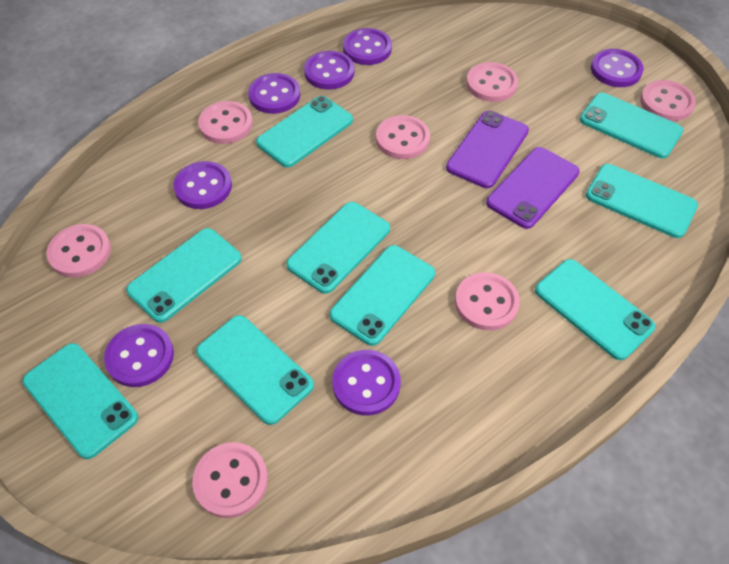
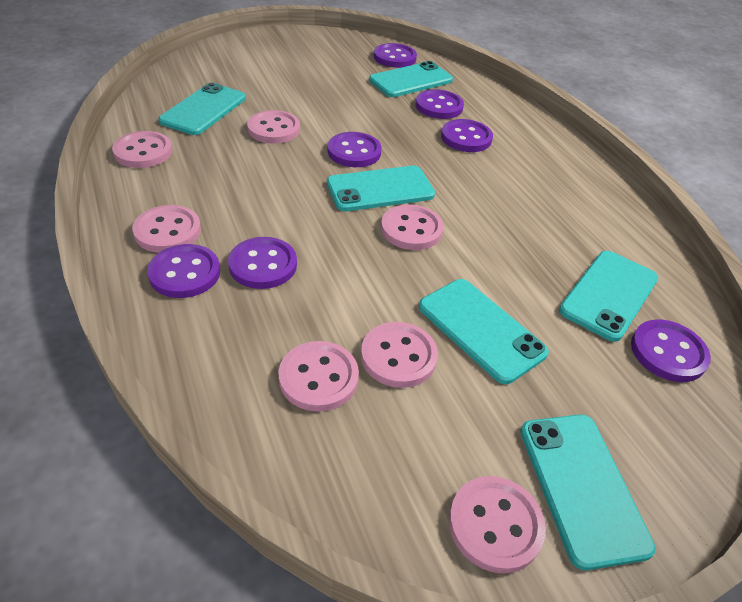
purple phone: 2 -> 0
turquoise phone: 9 -> 6

